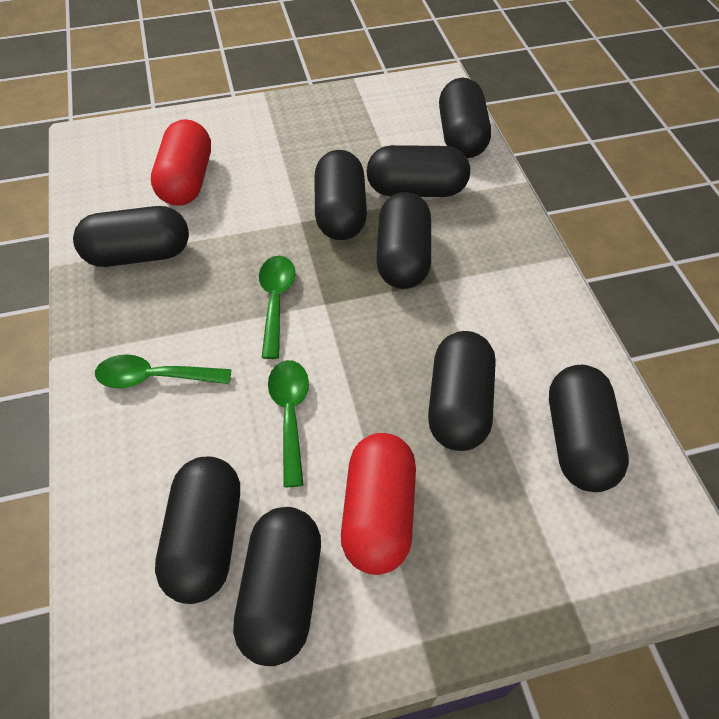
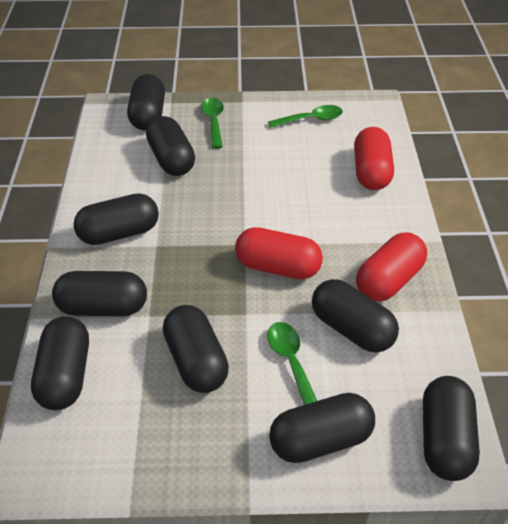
red capsule: 2 -> 3

